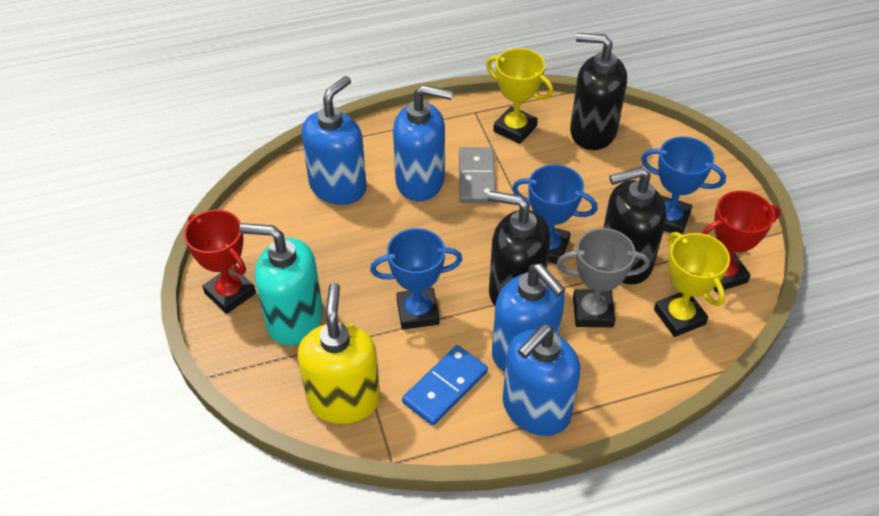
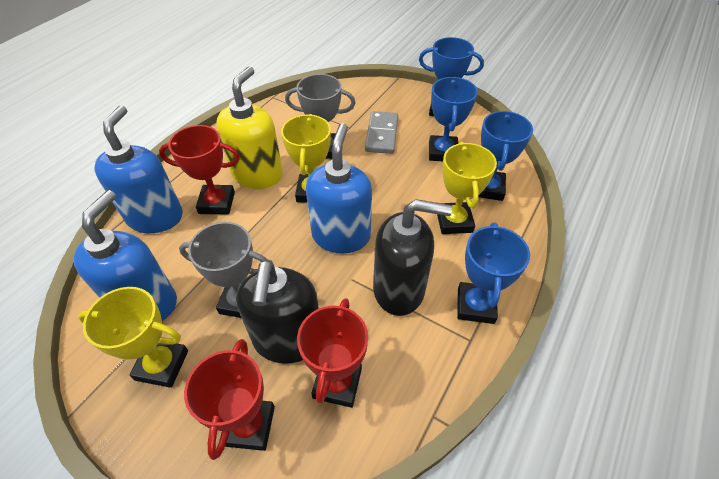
black soap dispenser: 3 -> 2
blue domino: 1 -> 0
blue soap dispenser: 4 -> 3
blue trophy: 3 -> 4
grey trophy: 1 -> 2
red trophy: 2 -> 3
turquoise soap dispenser: 1 -> 0
yellow trophy: 2 -> 3

